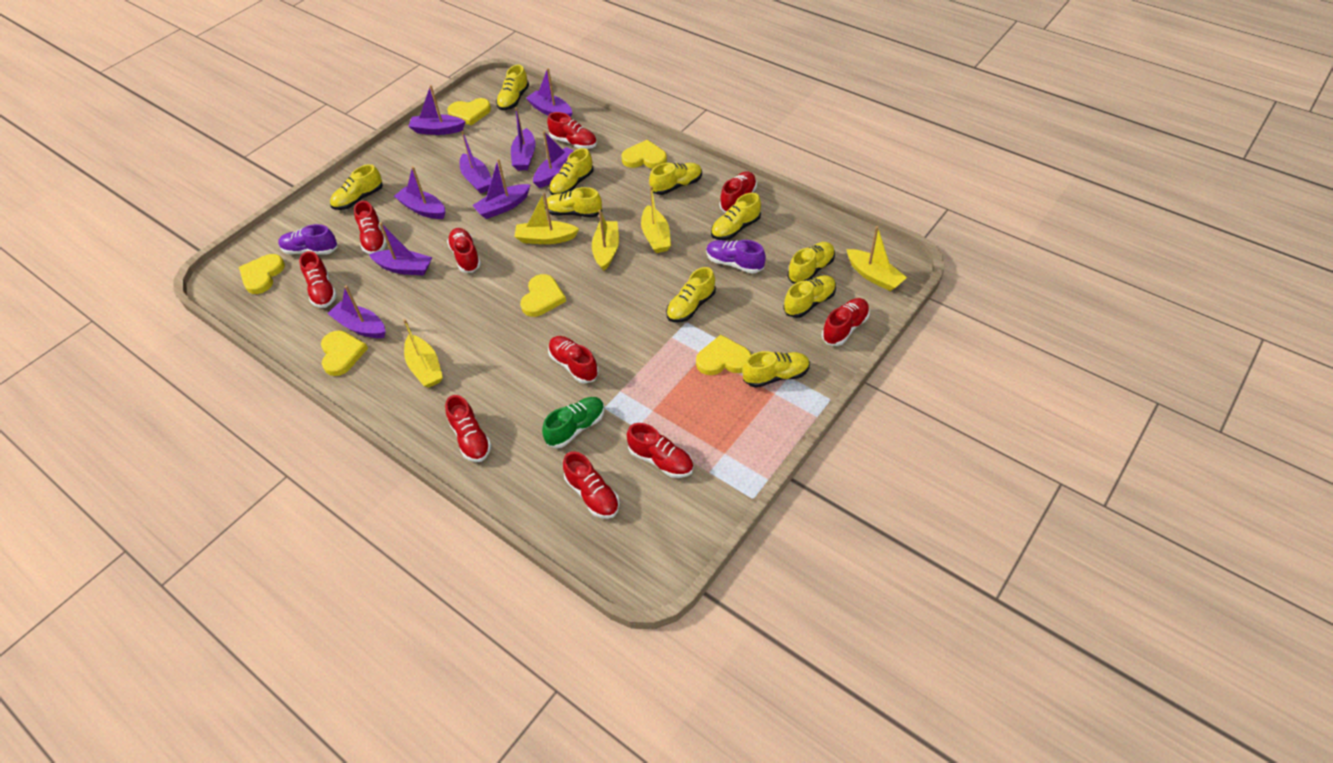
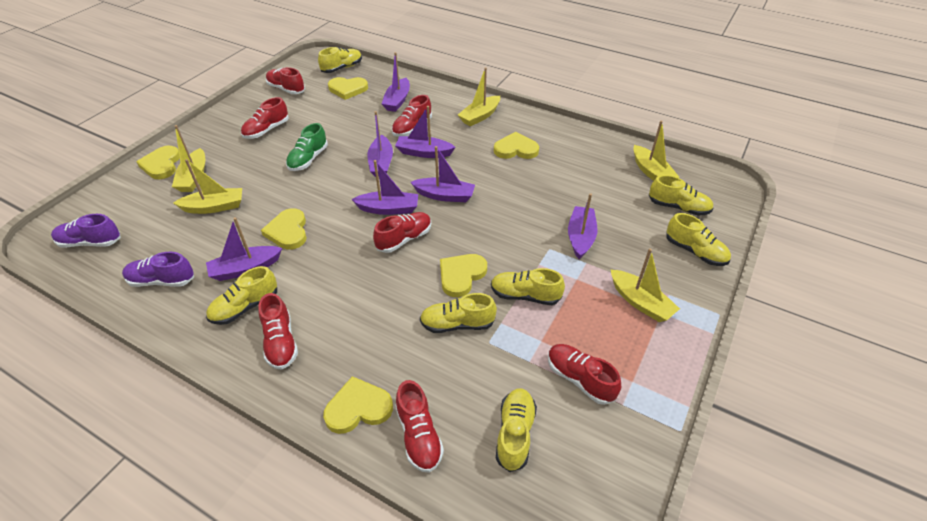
purple boat: 9 -> 7
red shoe: 10 -> 7
yellow shoe: 10 -> 7

